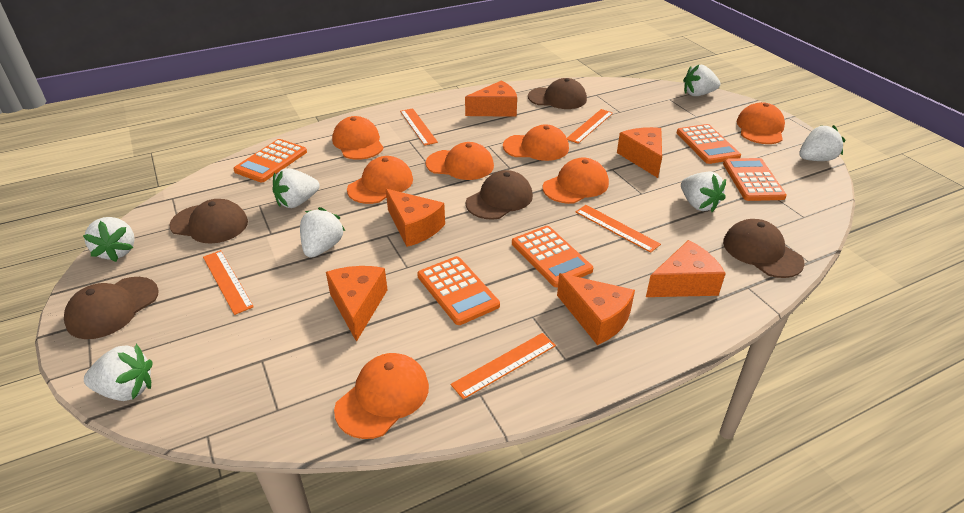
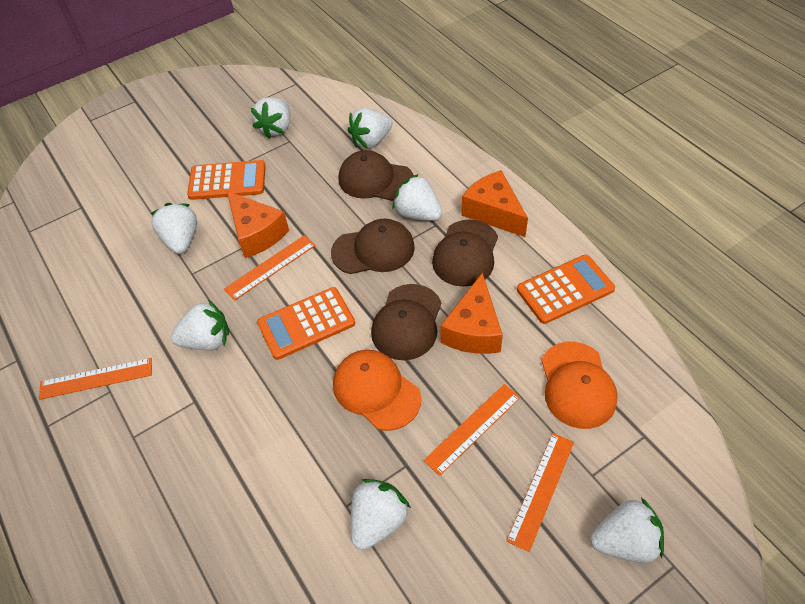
brown cap: 5 -> 4
orange calculator: 5 -> 3
orange cap: 7 -> 2
orange cheese: 6 -> 3
orange ruler: 5 -> 4

